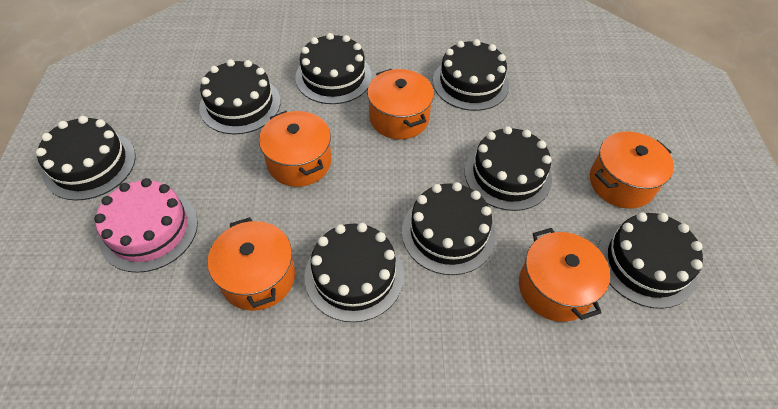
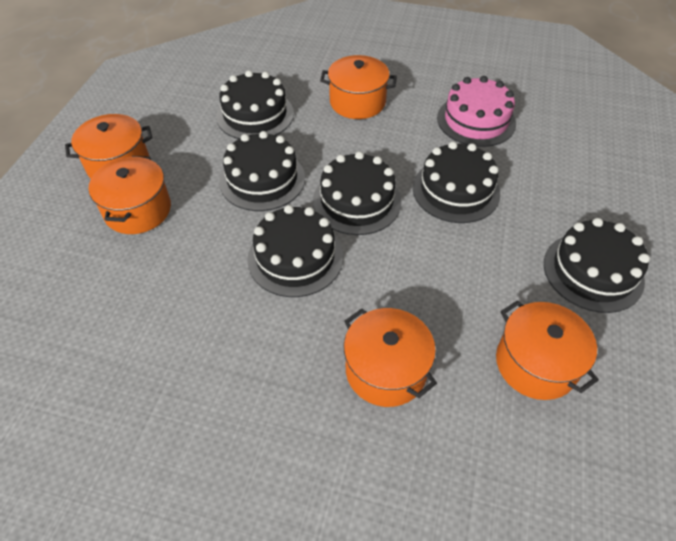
black cake: 8 -> 6

